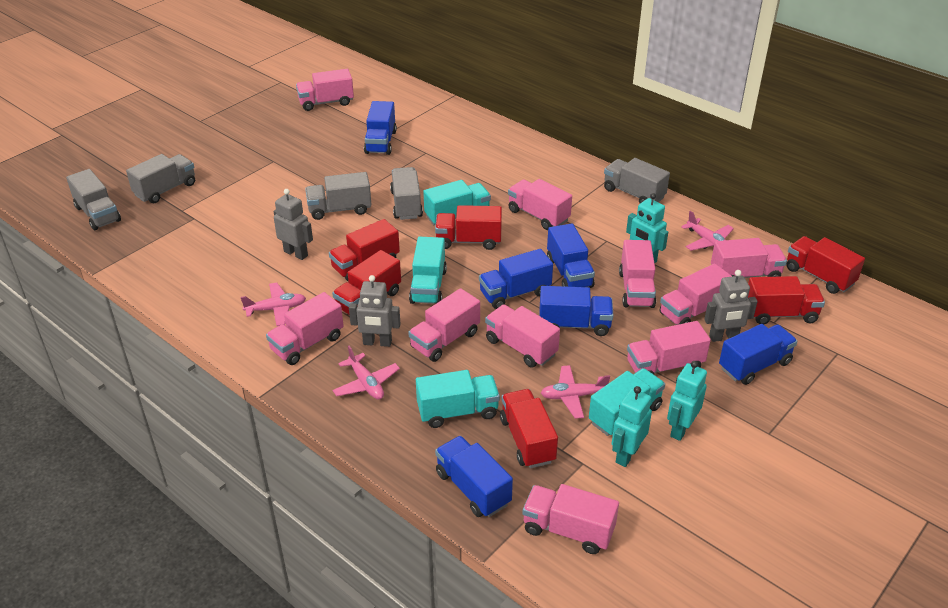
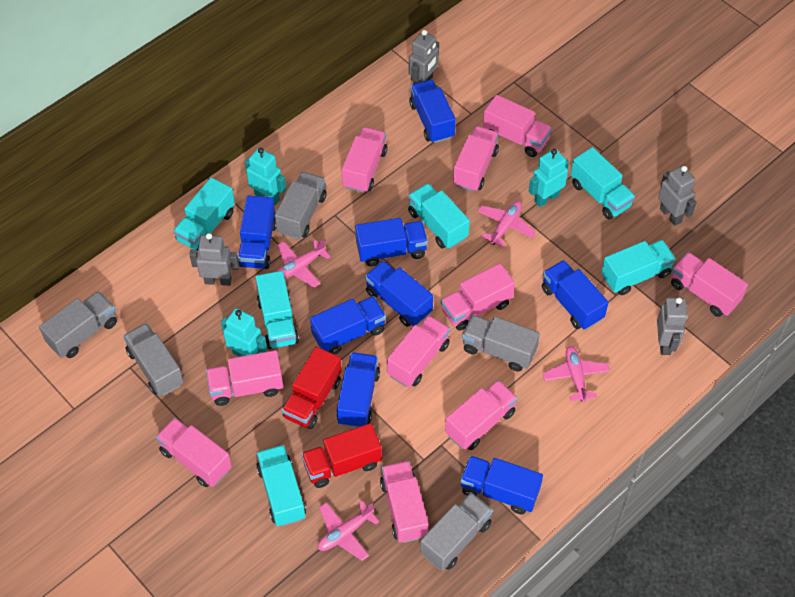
blue truck: 6 -> 8
grey robot: 3 -> 4
red truck: 6 -> 2
turquoise truck: 4 -> 6

